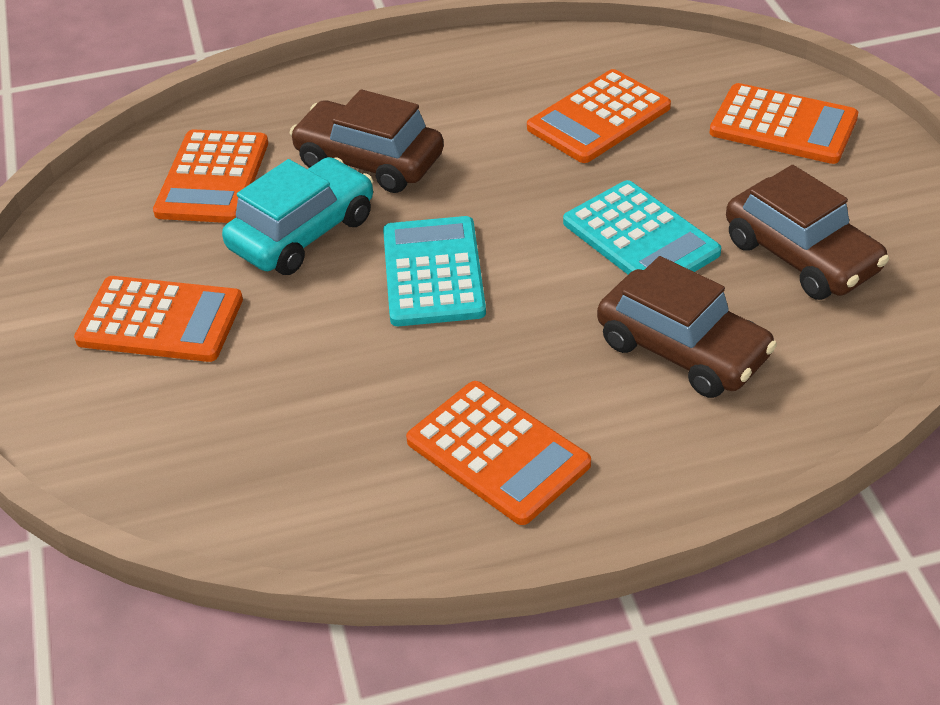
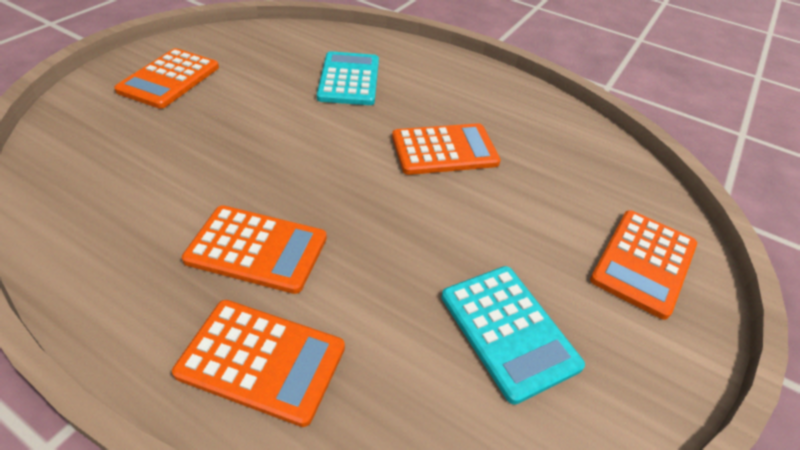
brown car: 3 -> 0
turquoise car: 1 -> 0

